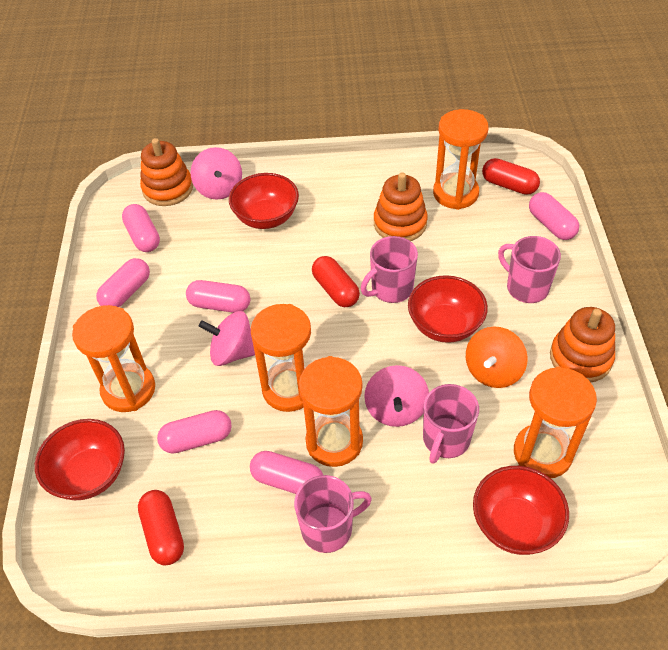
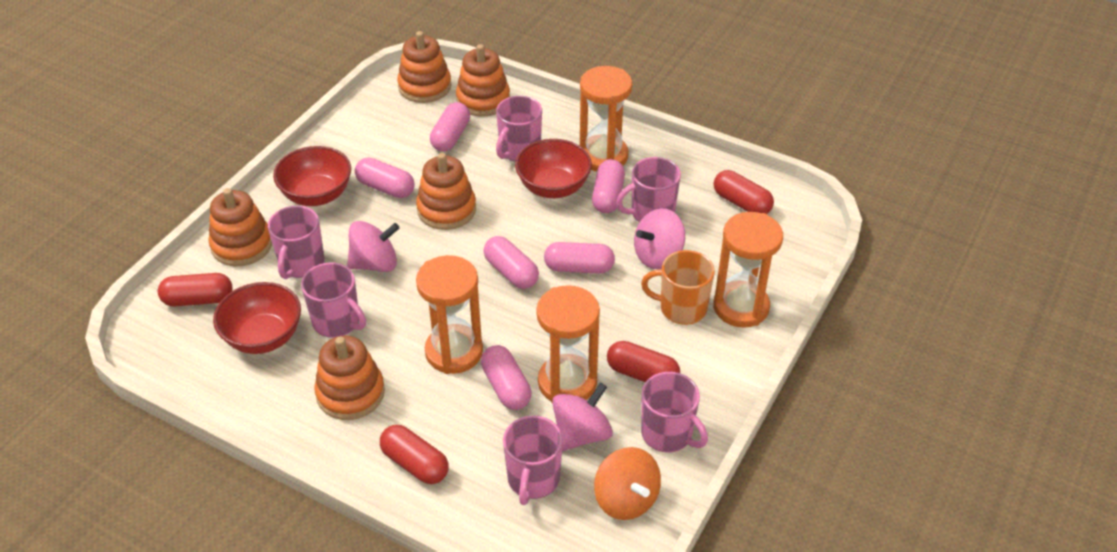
orange hourglass: 5 -> 4
orange mug: 0 -> 1
orange stacking toy: 3 -> 5
pink mug: 4 -> 6
red bowl: 4 -> 3
red capsule: 3 -> 4

